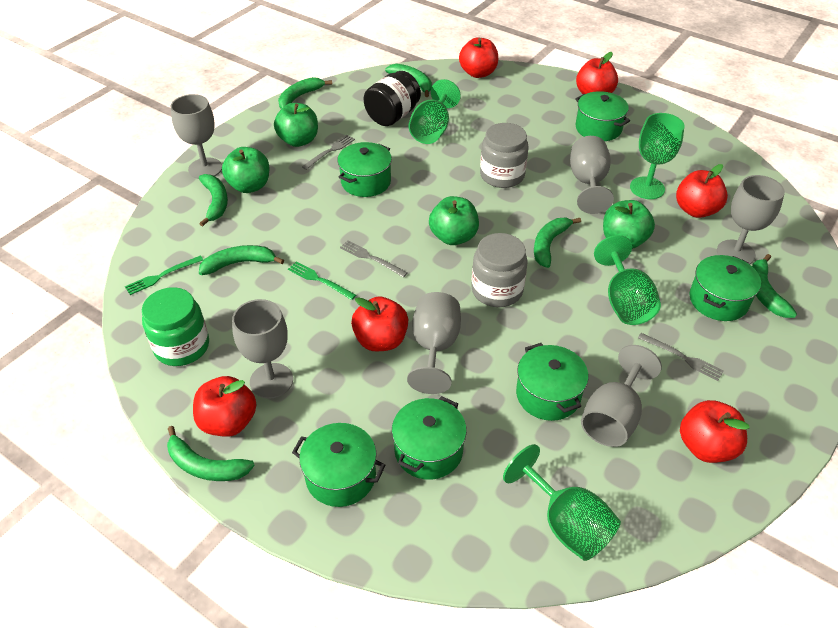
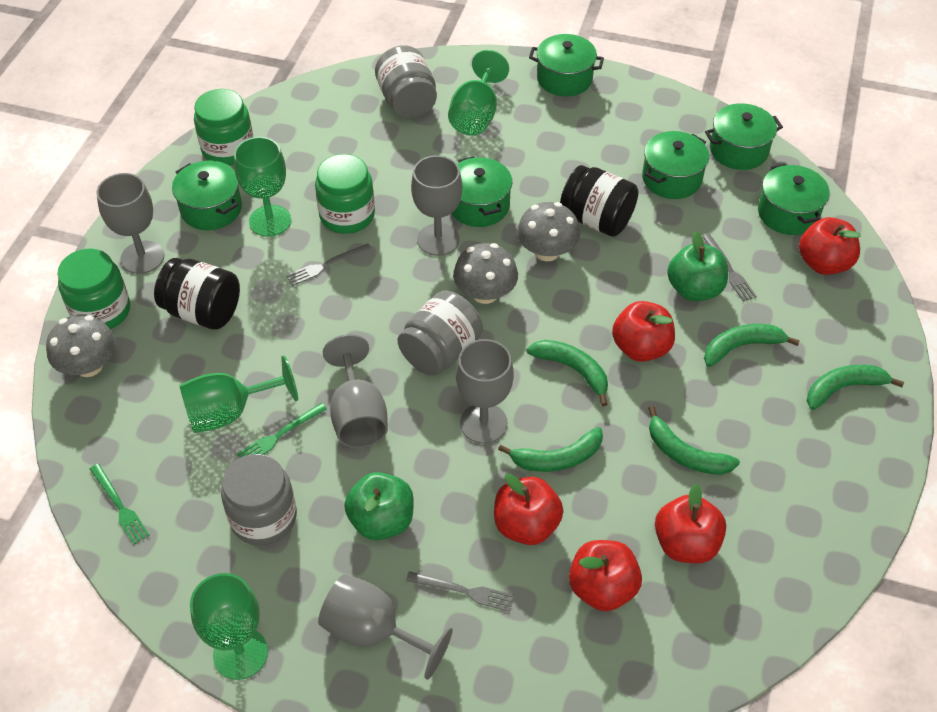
black jar: 1 -> 2
green apple: 4 -> 2
green banana: 7 -> 5
green jar: 1 -> 3
grey goblet: 6 -> 5
grey jar: 2 -> 3
grey mushroom: 0 -> 3
red apple: 6 -> 5

